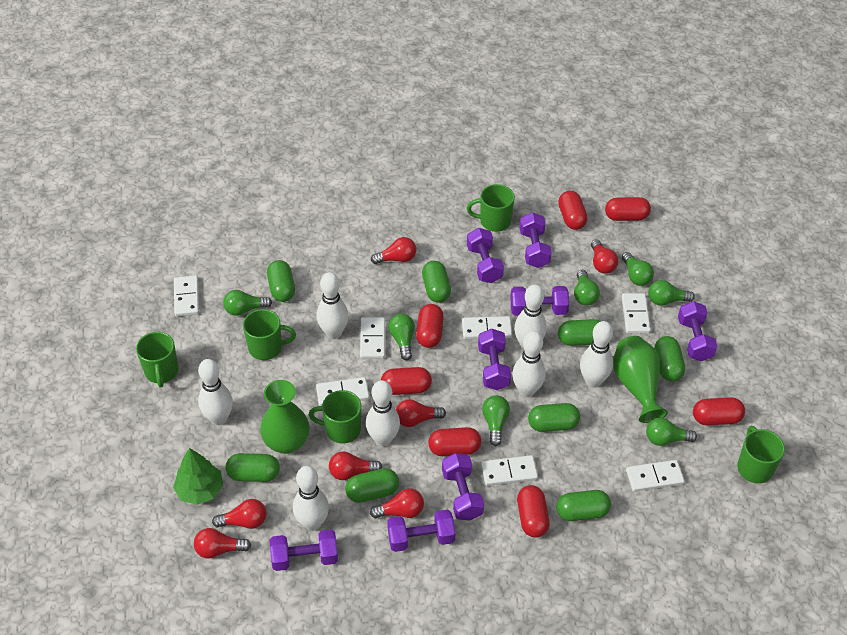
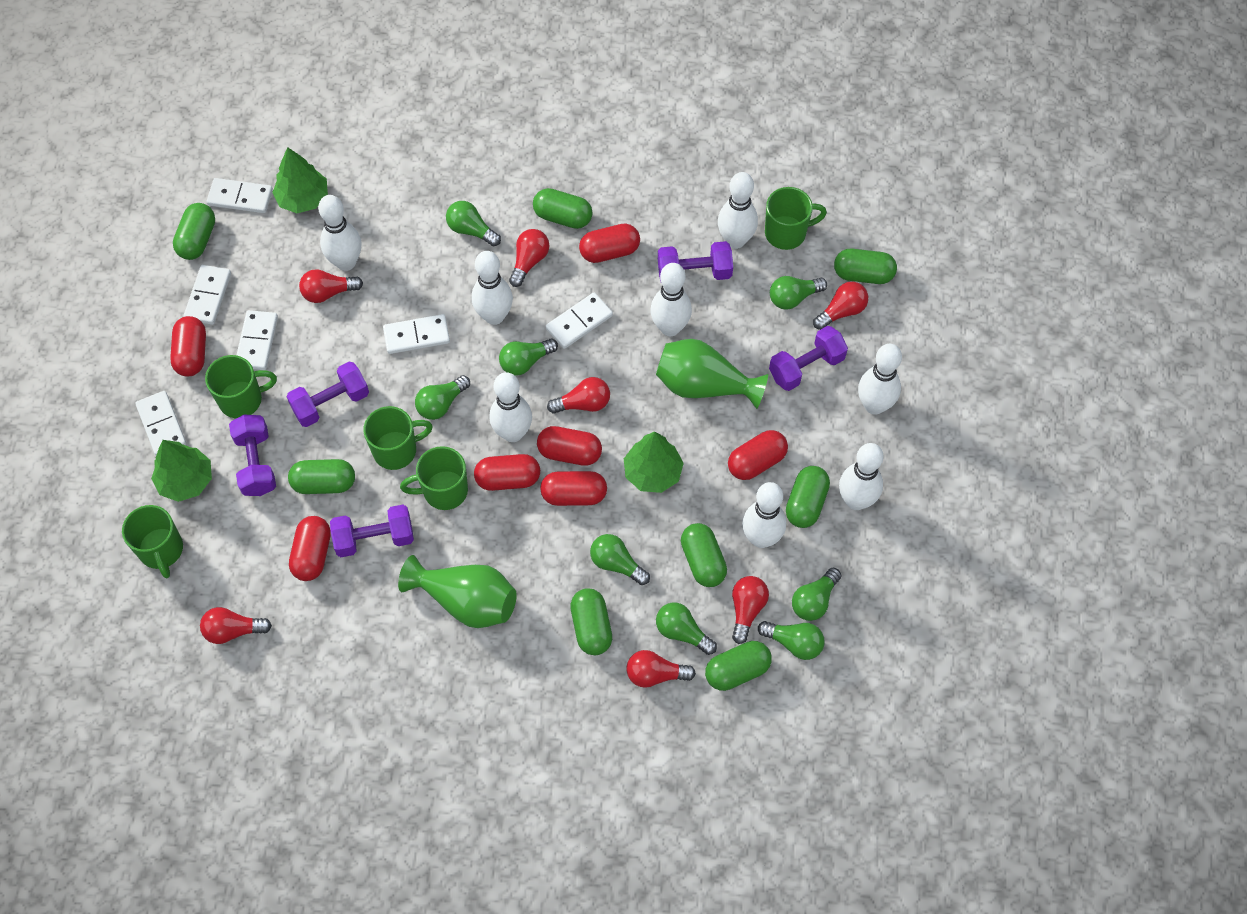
green light bulb: 7 -> 8
green tree: 1 -> 3
purple dumbbell: 8 -> 5
white bowling pin: 7 -> 8
white domino: 7 -> 6

